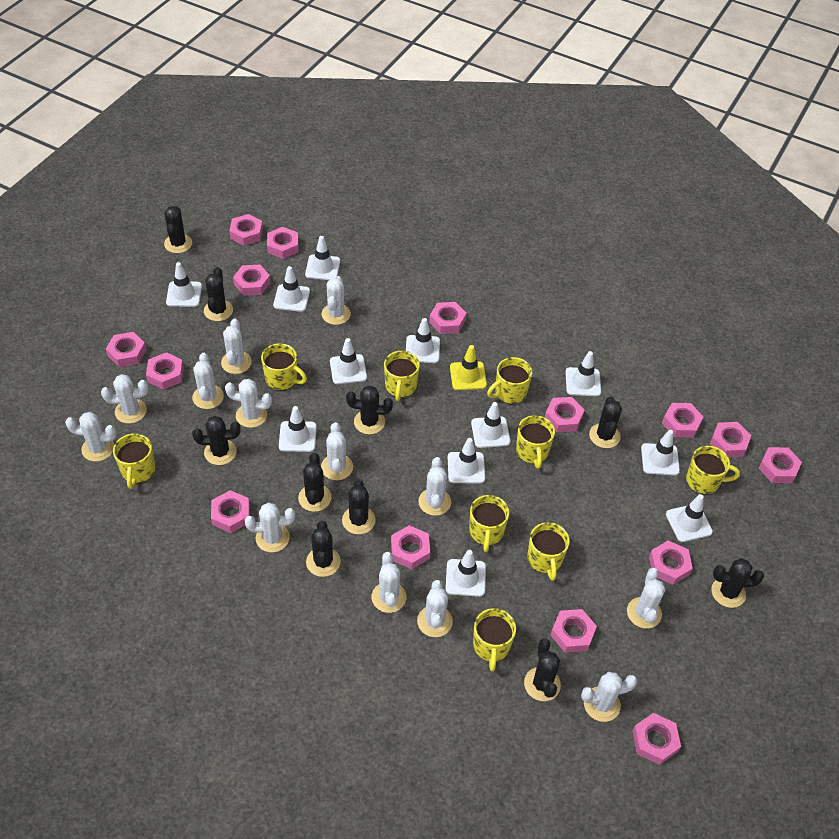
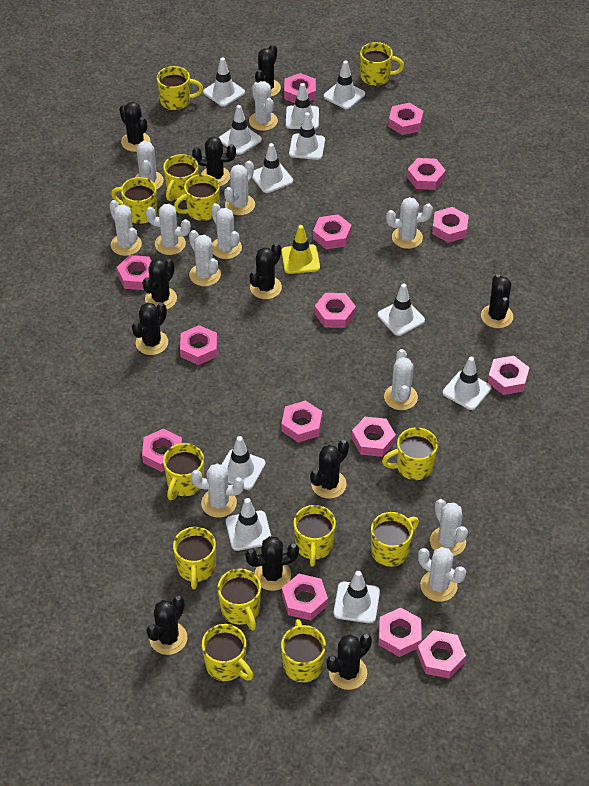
black cactus: 10 -> 11
white cactus: 13 -> 12
white traffic cone: 12 -> 11
yellow mug: 9 -> 13

